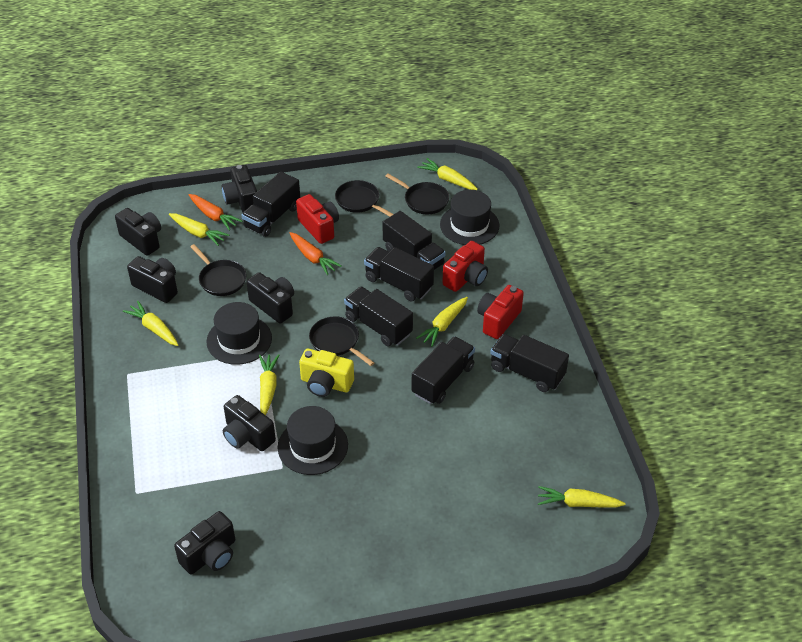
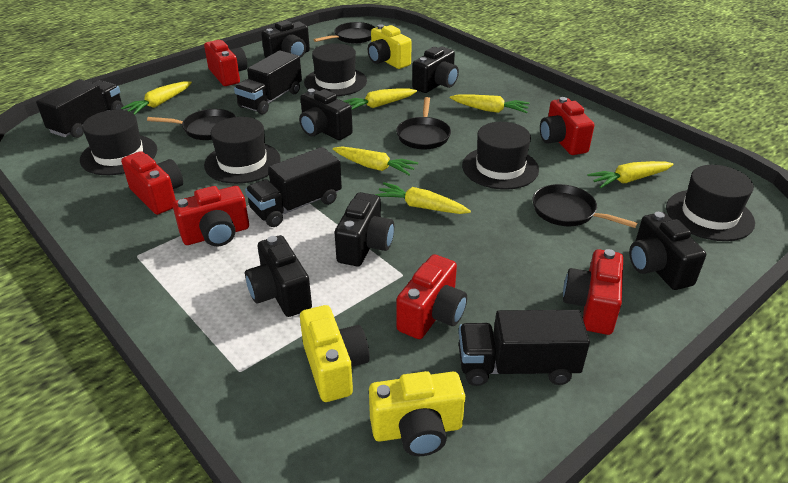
black hat: 3 -> 5
black truck: 6 -> 4
orange carrot: 2 -> 0
red camera: 3 -> 6
yellow camera: 1 -> 3

